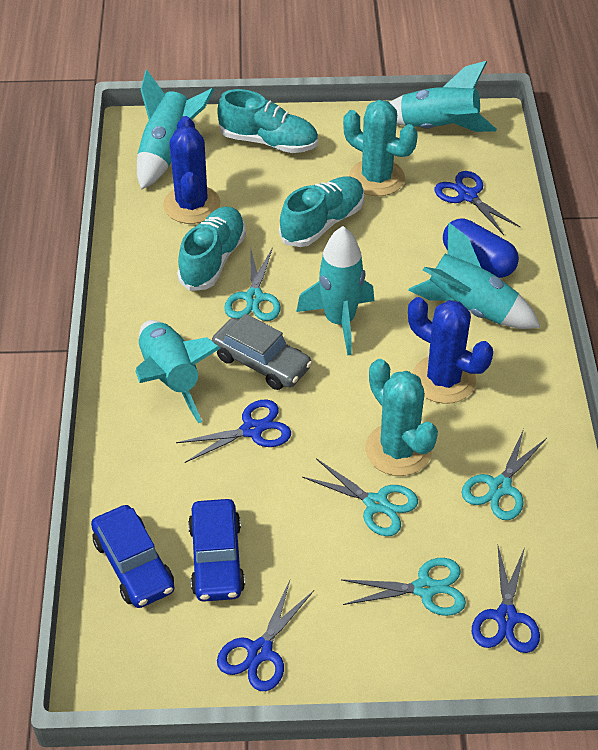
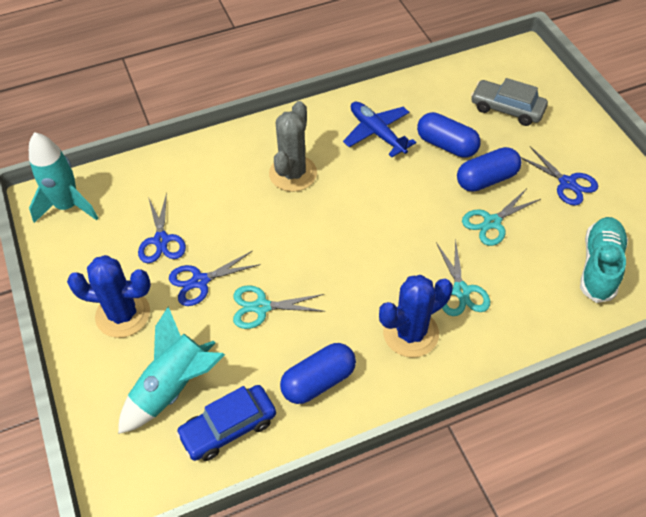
blue capsule: 1 -> 3
blue car: 2 -> 1
blue plane: 0 -> 1
blue scissors: 4 -> 3
grey cactus: 0 -> 1
turquoise cactus: 2 -> 0
turquoise rocket: 5 -> 2
turquoise scissors: 4 -> 3
turquoise shoe: 3 -> 1

